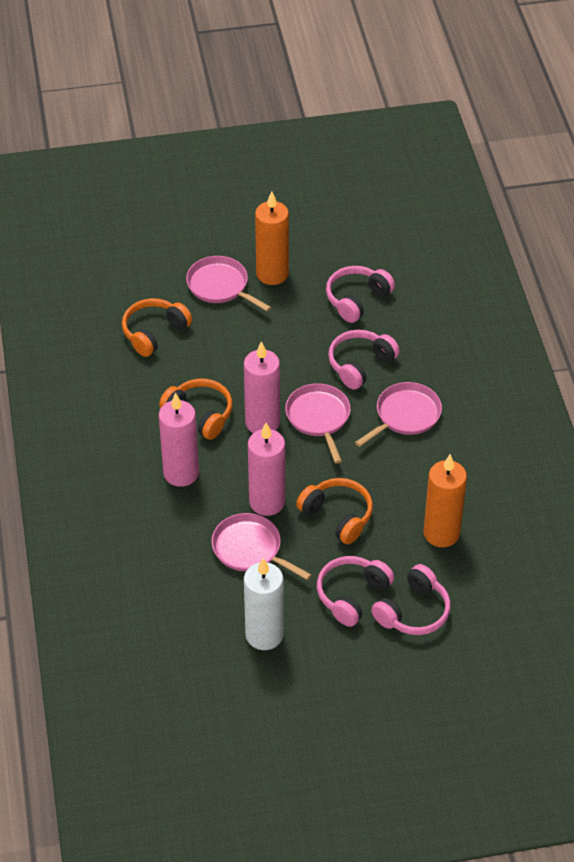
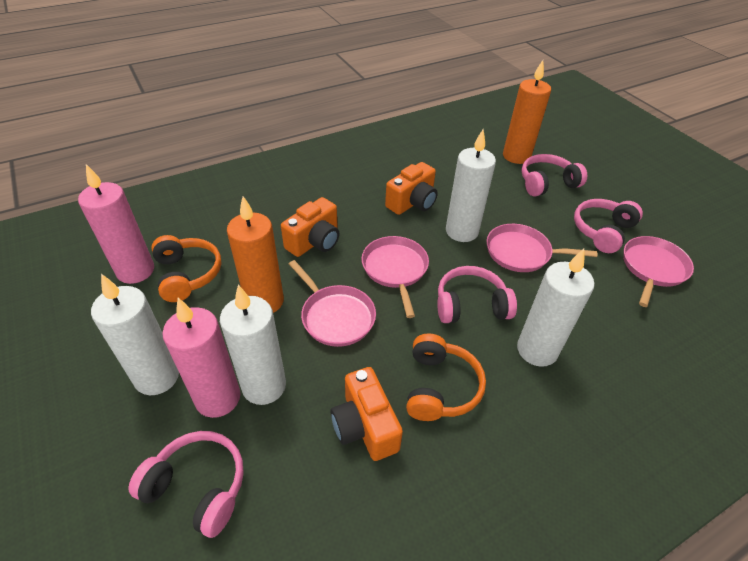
orange camera: 0 -> 3
orange headphones: 3 -> 2
pink candle: 3 -> 2
white candle: 1 -> 4

